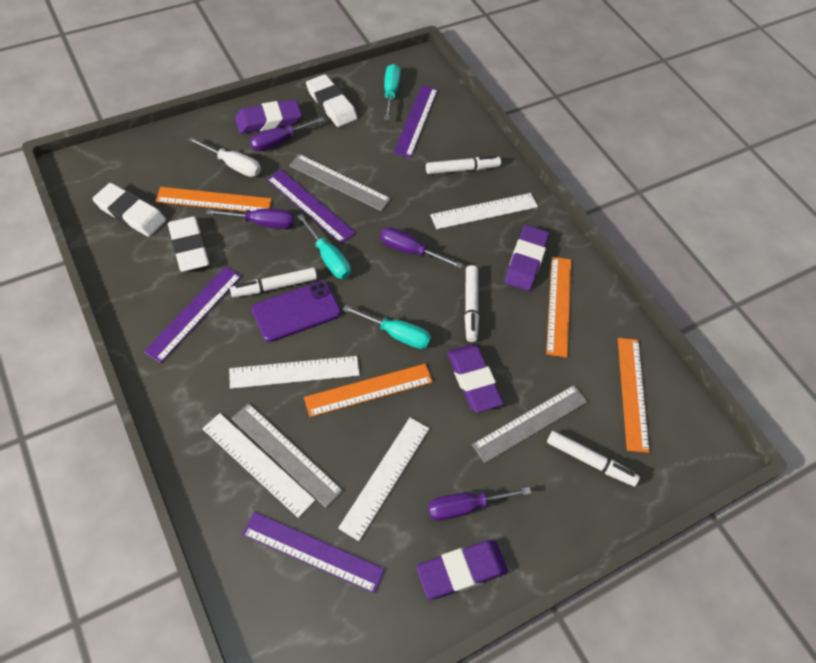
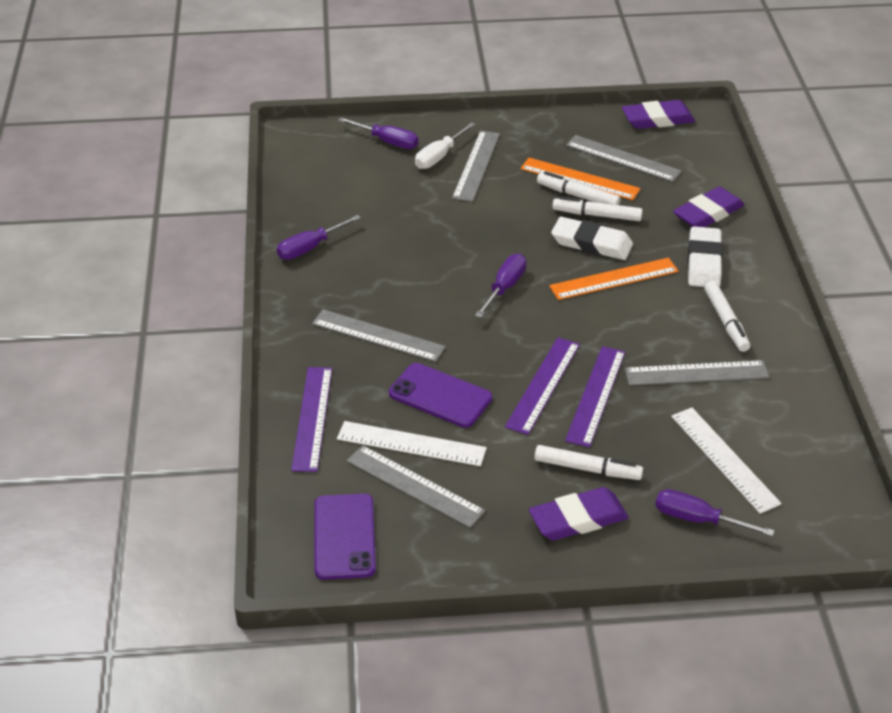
grey ruler: 3 -> 5
orange ruler: 4 -> 2
purple eraser: 4 -> 3
purple phone: 1 -> 2
purple ruler: 4 -> 3
turquoise screwdriver: 3 -> 0
white eraser: 3 -> 2
white ruler: 4 -> 2

